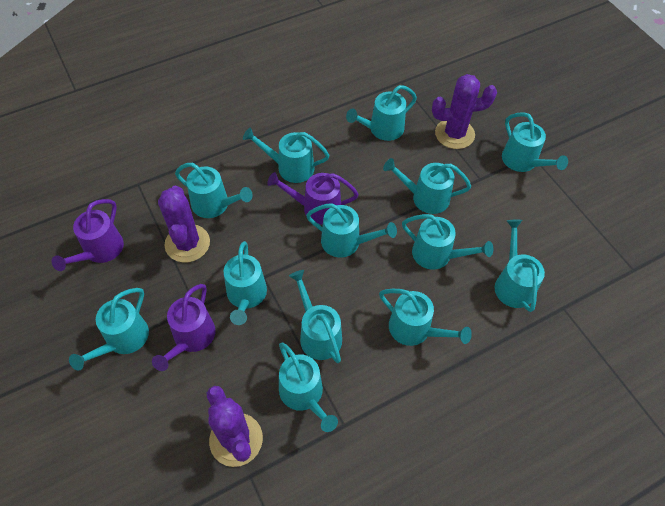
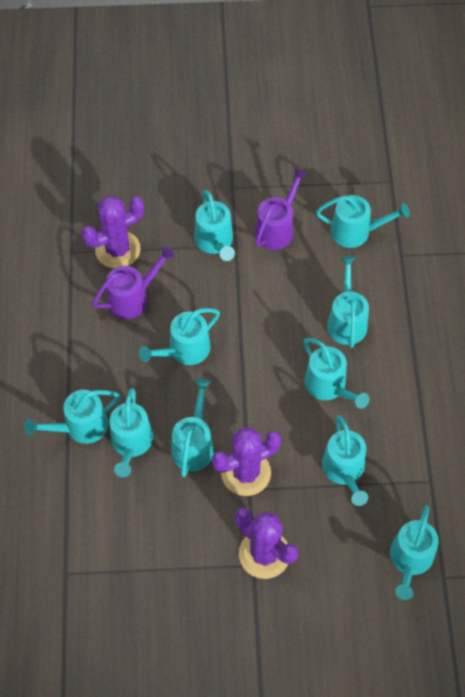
purple watering can: 3 -> 2
turquoise watering can: 13 -> 10

